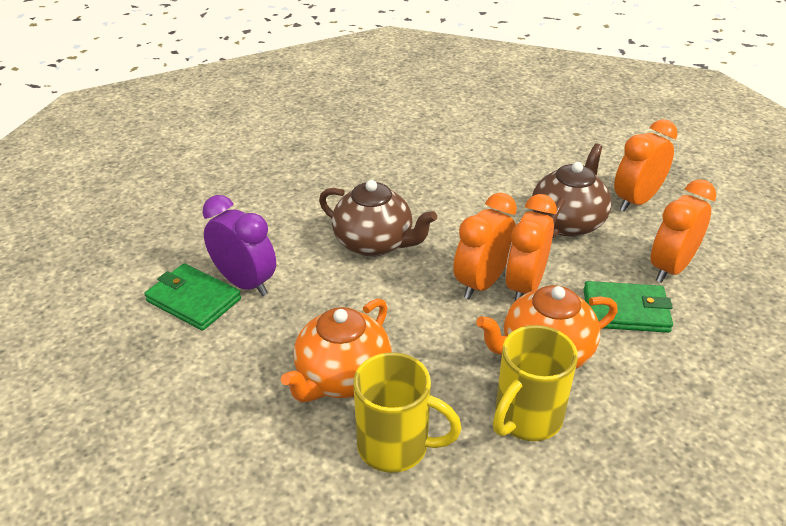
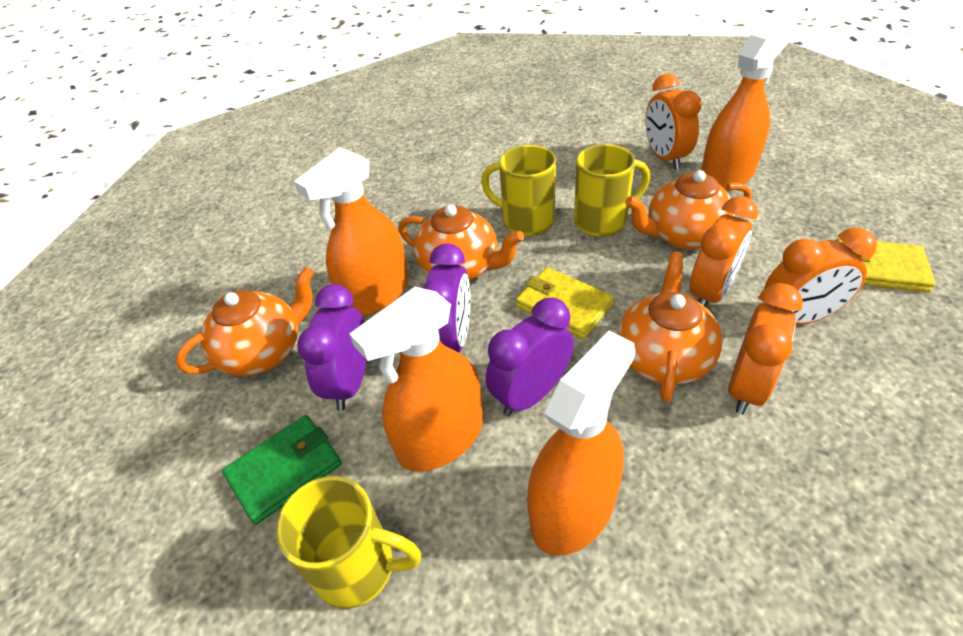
brown teapot: 2 -> 0
green wallet: 2 -> 1
orange spray bottle: 0 -> 4
orange teapot: 2 -> 4
purple clock: 1 -> 3
yellow mug: 2 -> 3
yellow wallet: 0 -> 2

